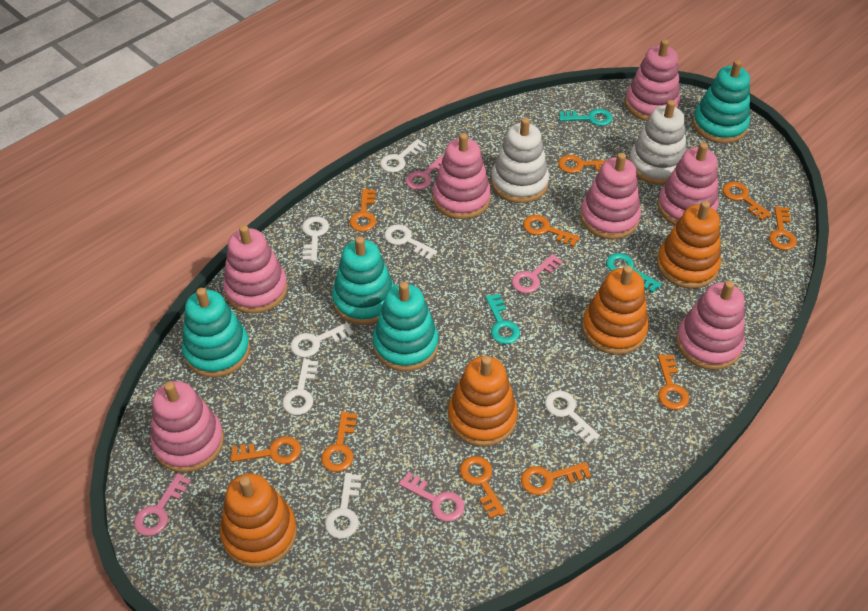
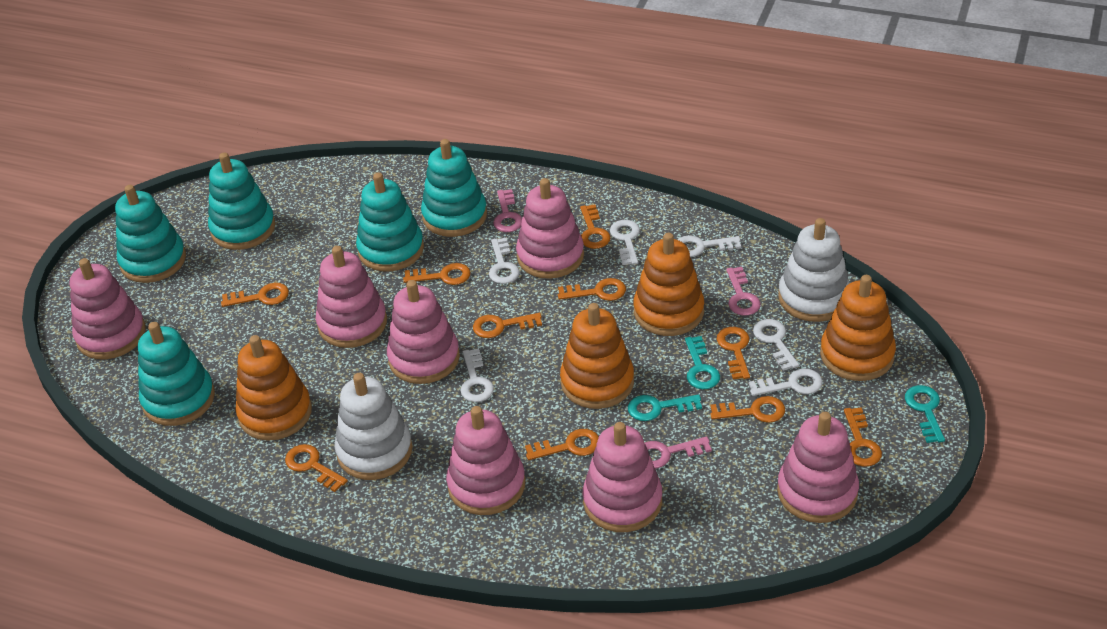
pink key: 4 -> 3
turquoise stacking toy: 4 -> 5
white key: 7 -> 6

